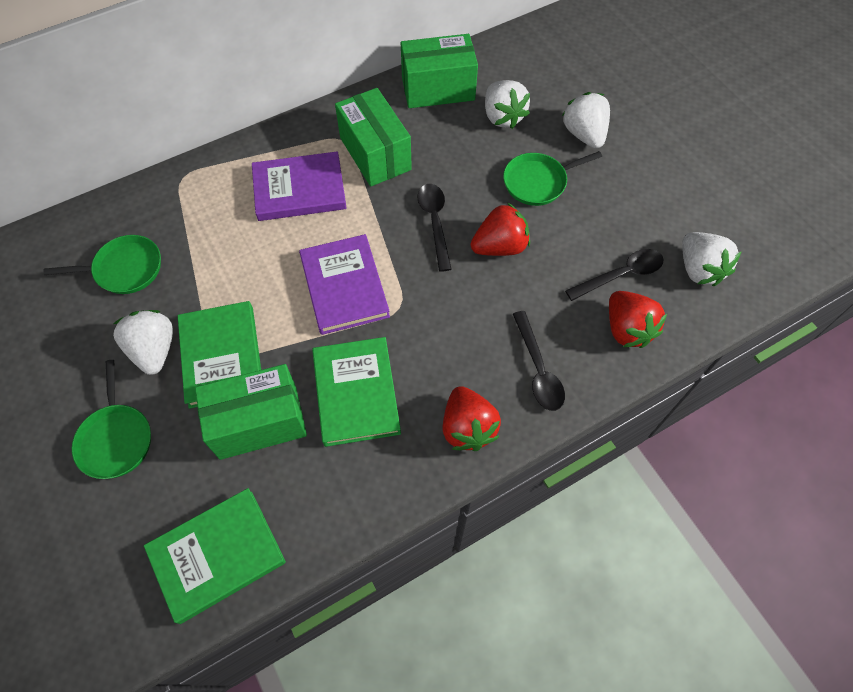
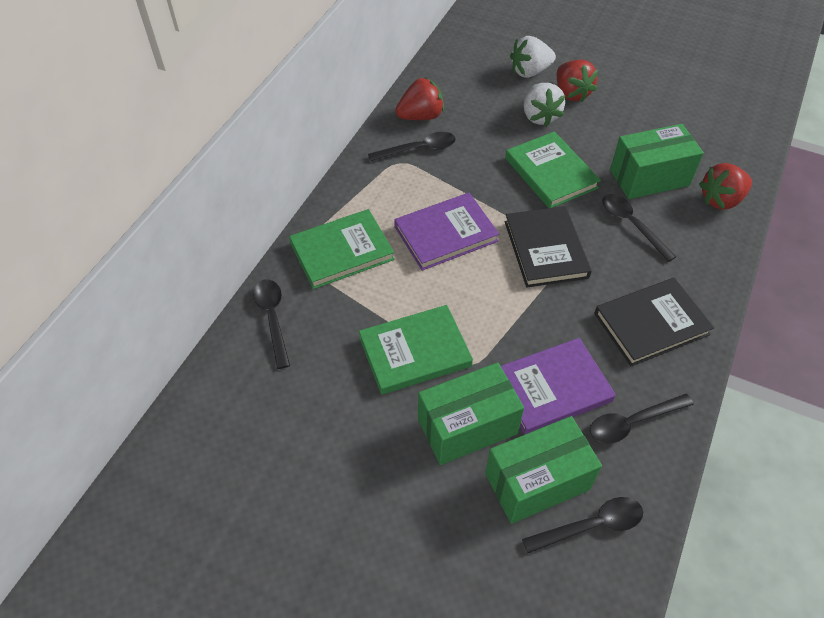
black book: 0 -> 2
black spoon: 3 -> 5
green pan: 3 -> 0
white strawberry: 4 -> 2

